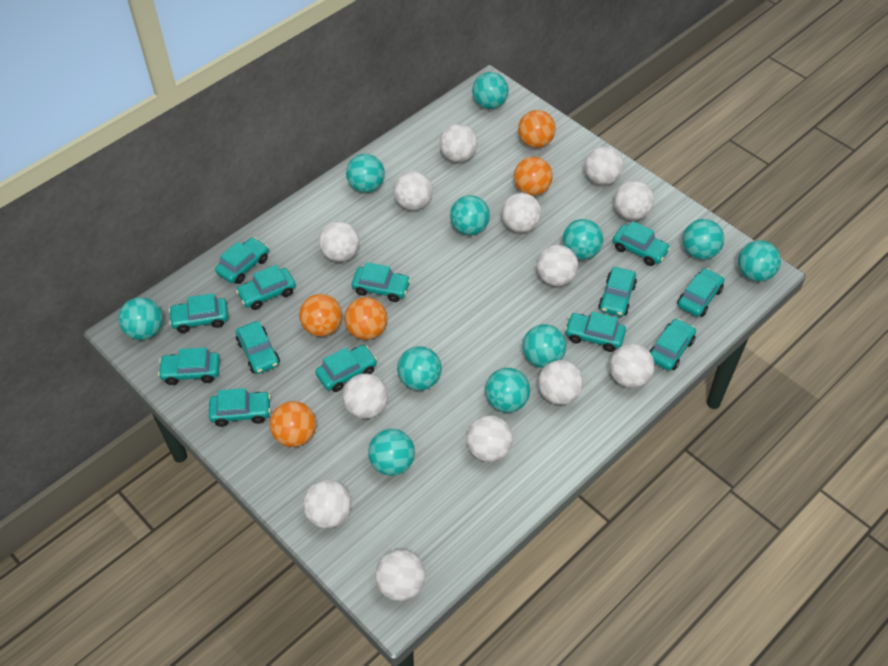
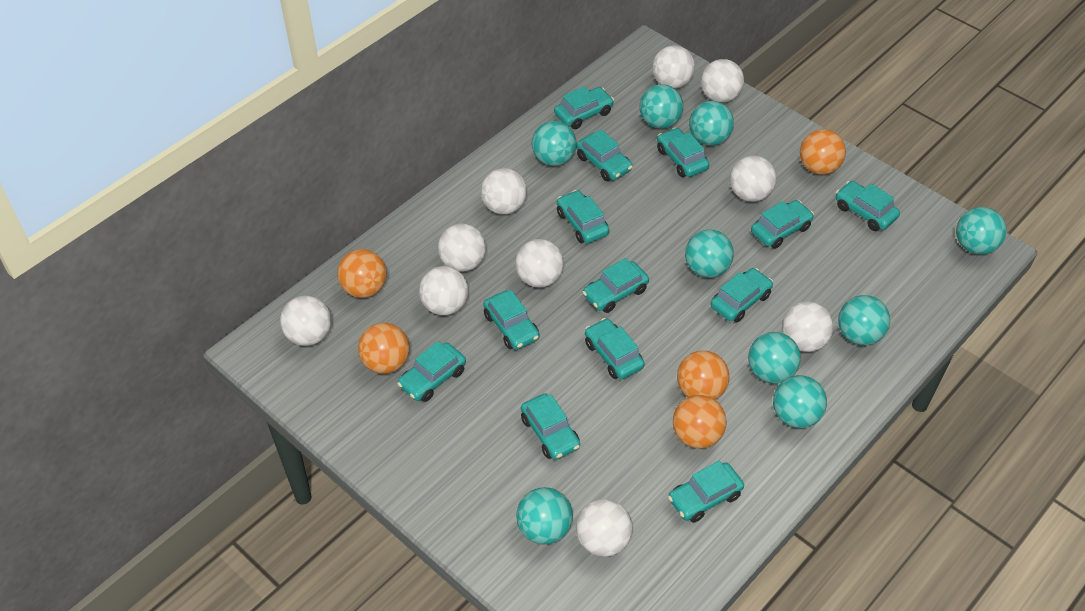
turquoise ball: 11 -> 9
white ball: 13 -> 10

